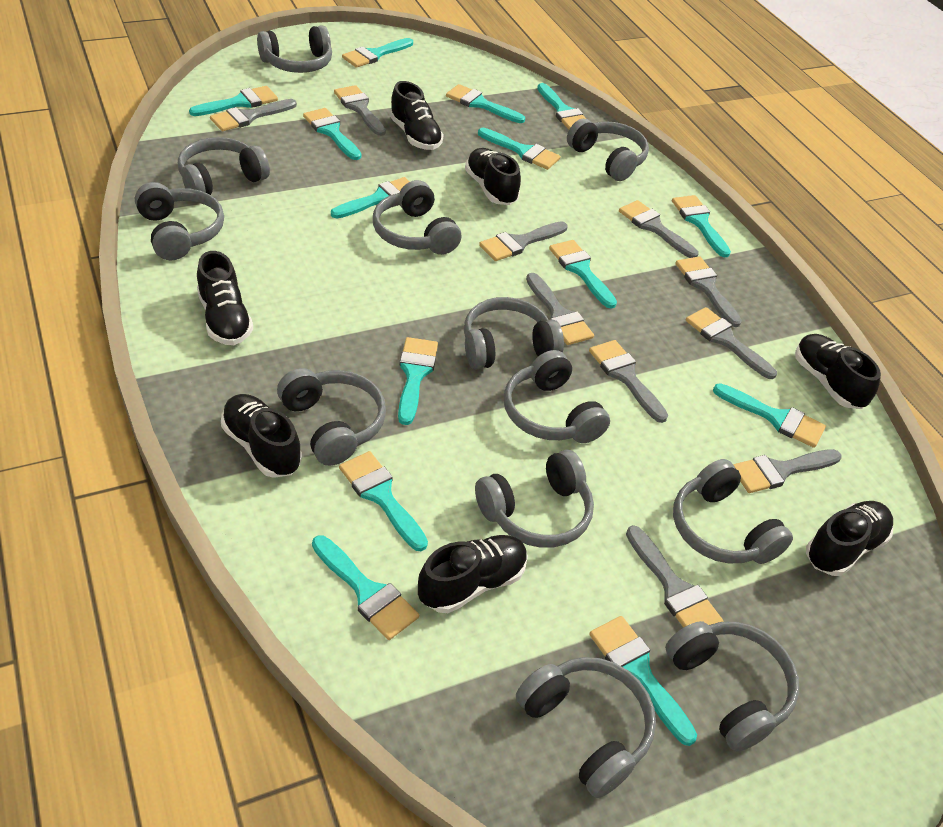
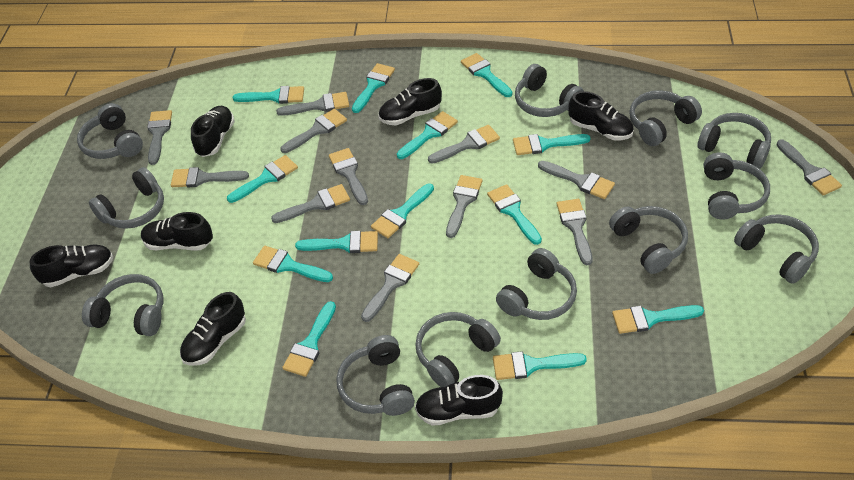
grey brush: 10 -> 12
turquoise brush: 14 -> 13

